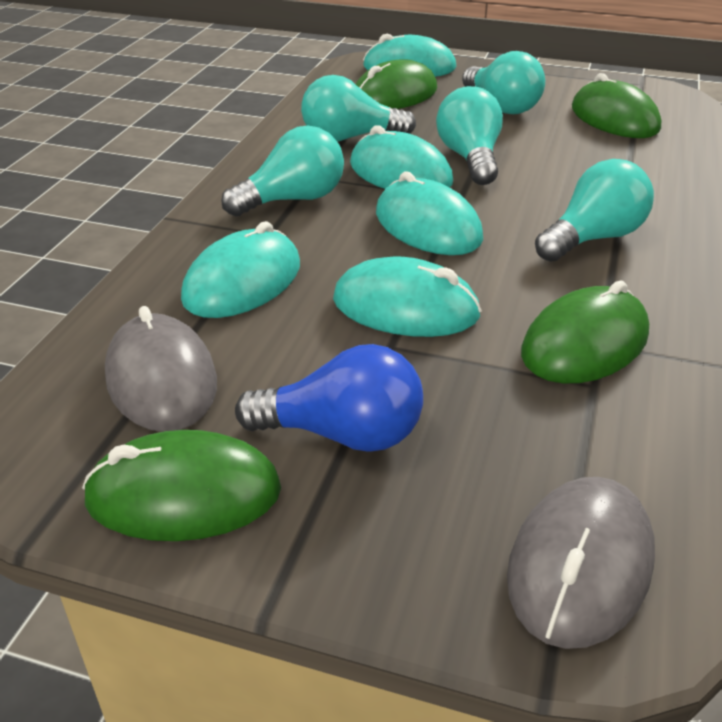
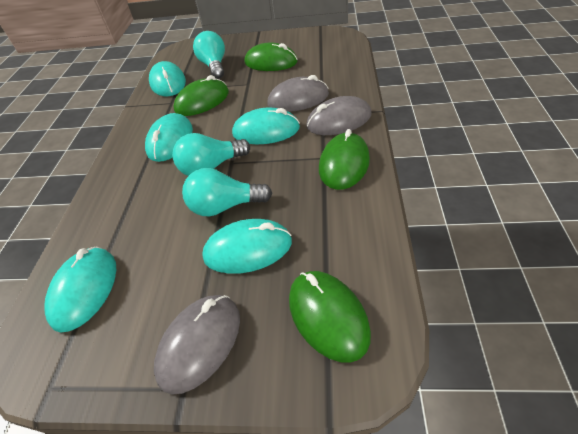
blue light bulb: 1 -> 0
grey mouse: 2 -> 3
turquoise light bulb: 5 -> 3

